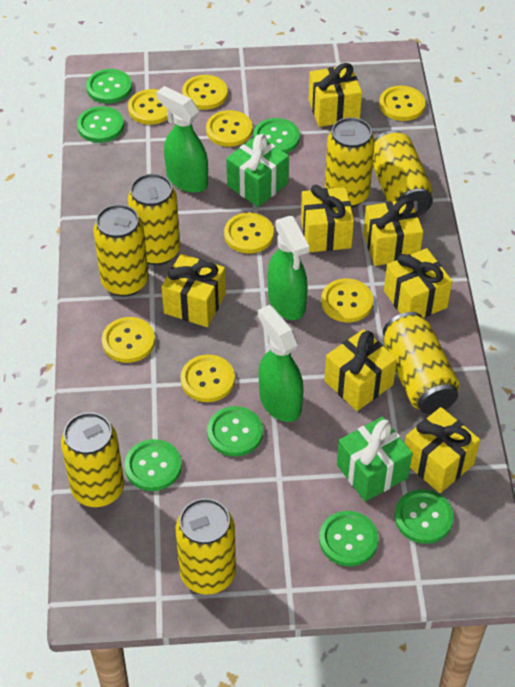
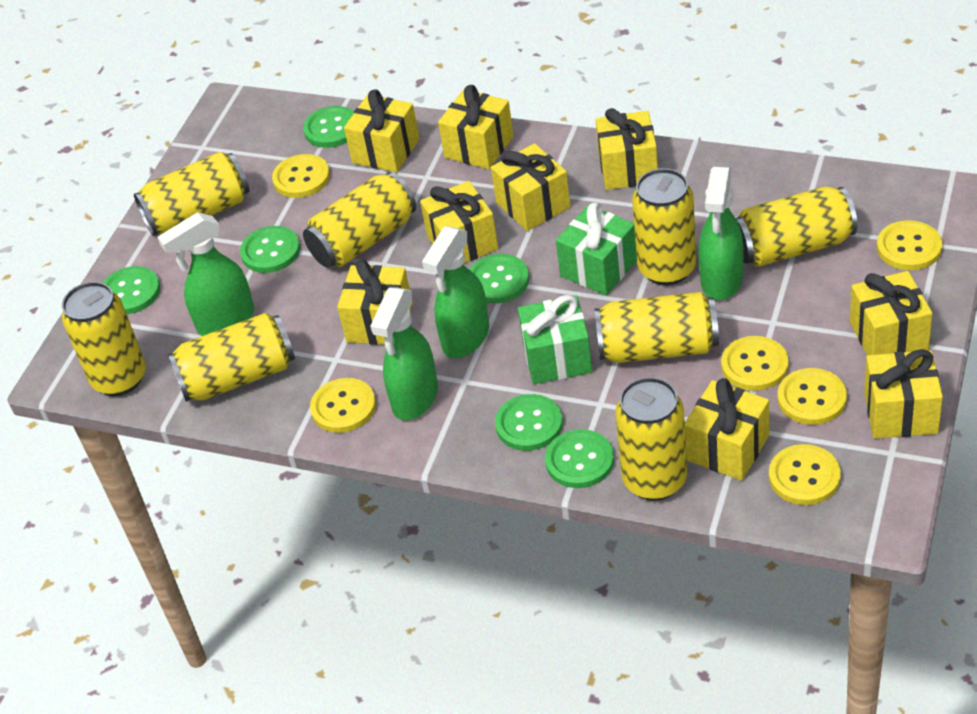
green button: 7 -> 6
green spray bottle: 3 -> 4
yellow button: 8 -> 6
yellow can: 7 -> 8
yellow gift: 7 -> 9

